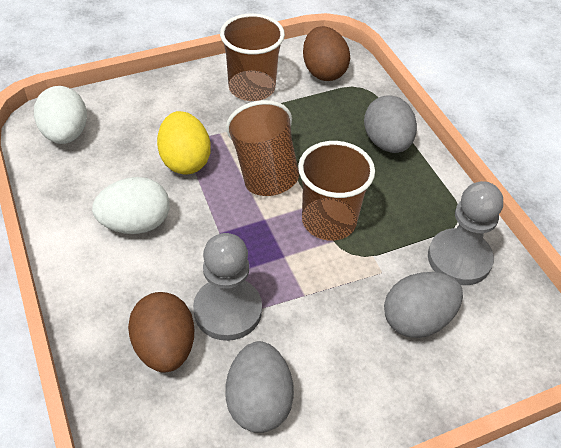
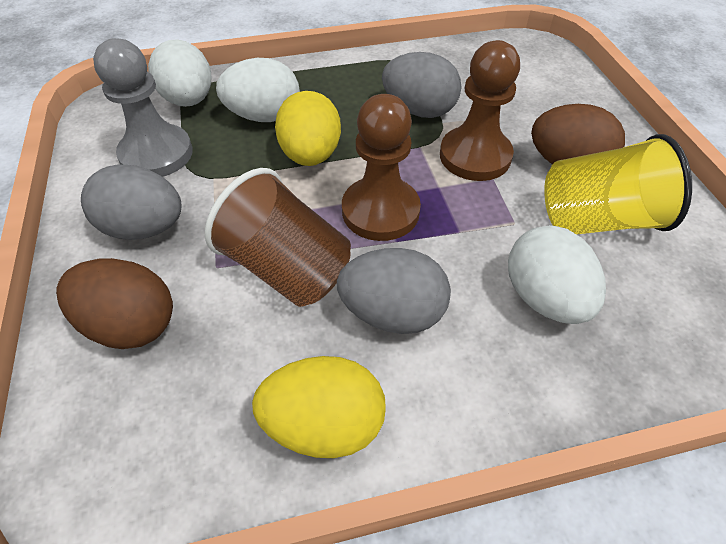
brown cup: 3 -> 1
brown pawn: 0 -> 2
grey pawn: 2 -> 1
white egg: 2 -> 3
yellow cup: 0 -> 1
yellow egg: 1 -> 2

